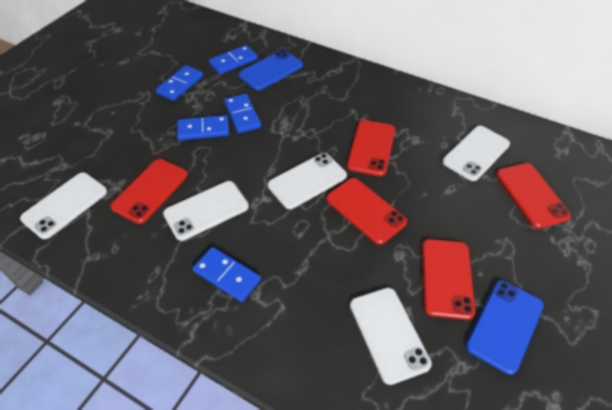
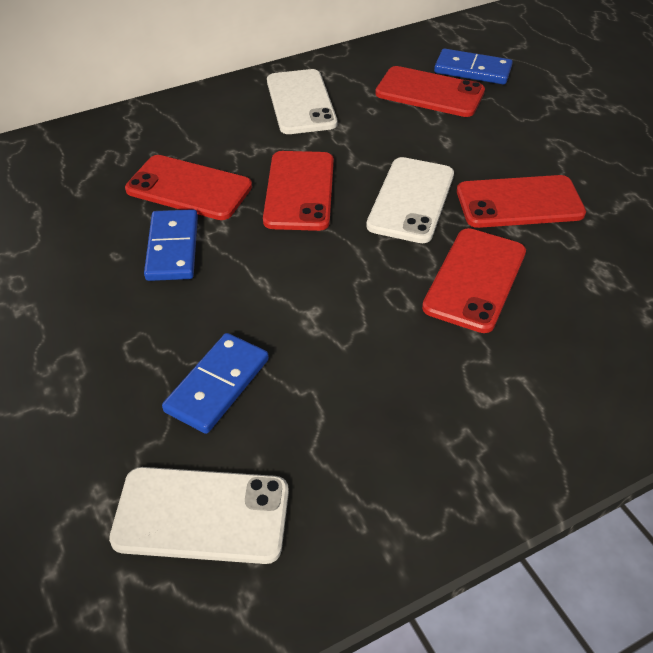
blue domino: 5 -> 3
blue phone: 2 -> 0
white phone: 5 -> 3

